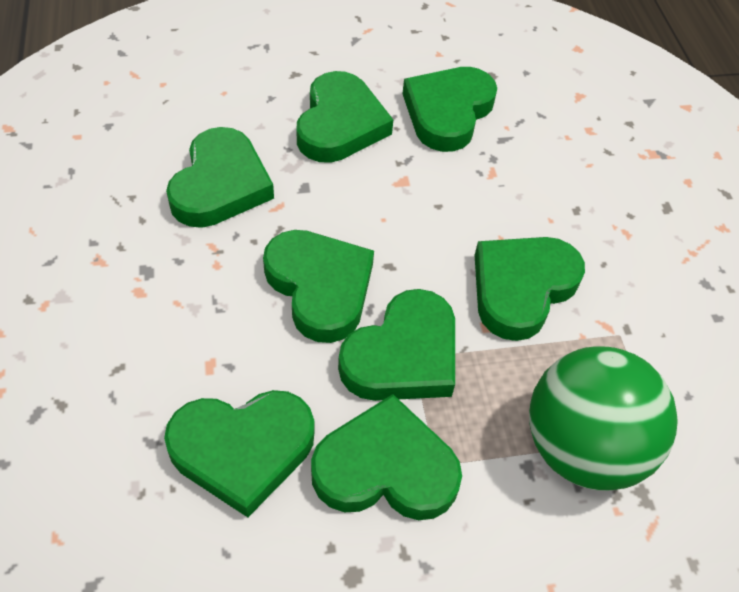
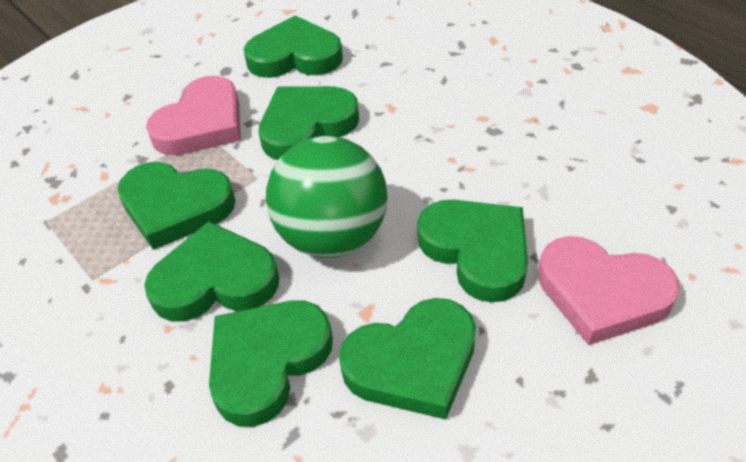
green heart: 8 -> 7
pink heart: 0 -> 2

